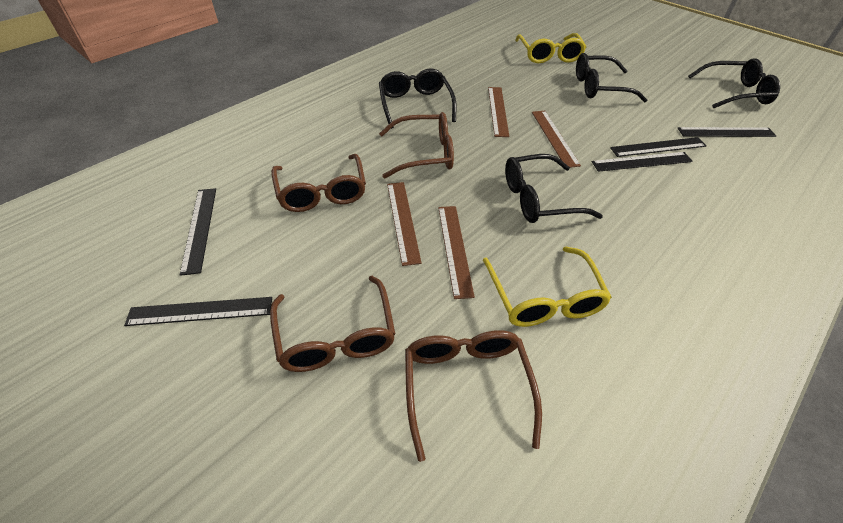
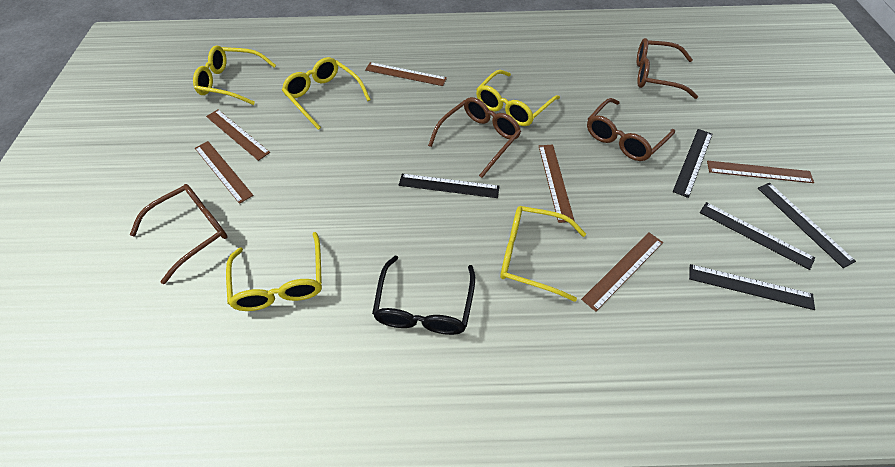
black glasses: 4 -> 1
brown ruler: 4 -> 6
yellow glasses: 2 -> 5

